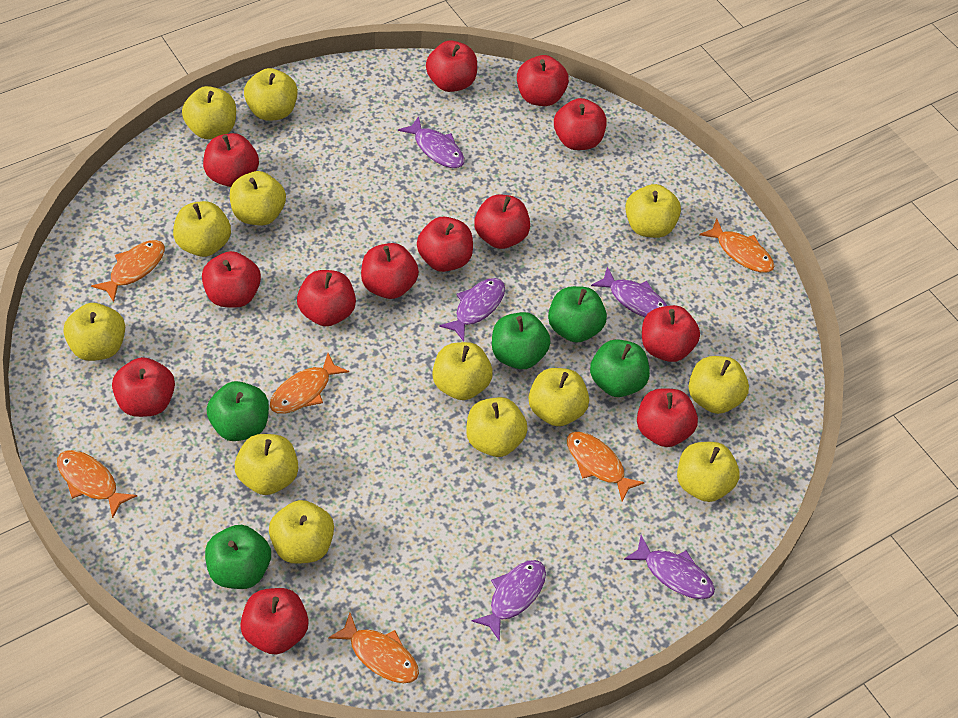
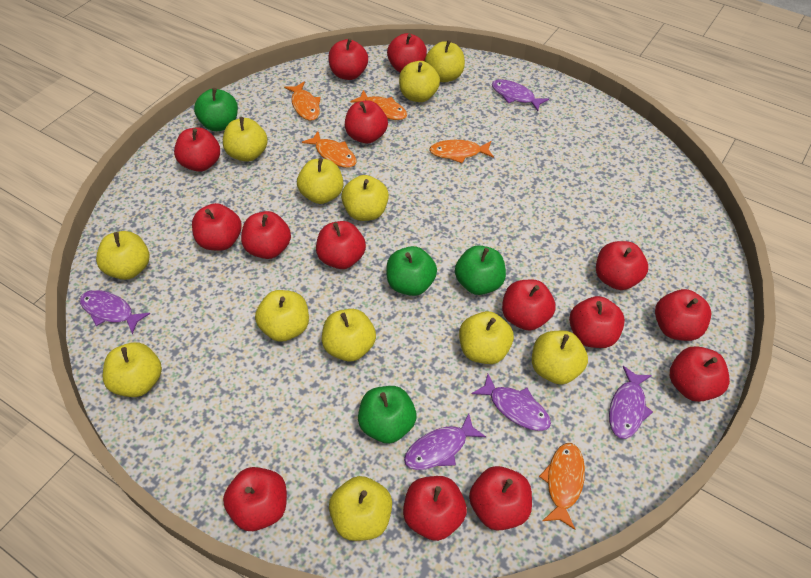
green apple: 5 -> 4
orange fish: 6 -> 5
red apple: 13 -> 15
yellow apple: 13 -> 12

